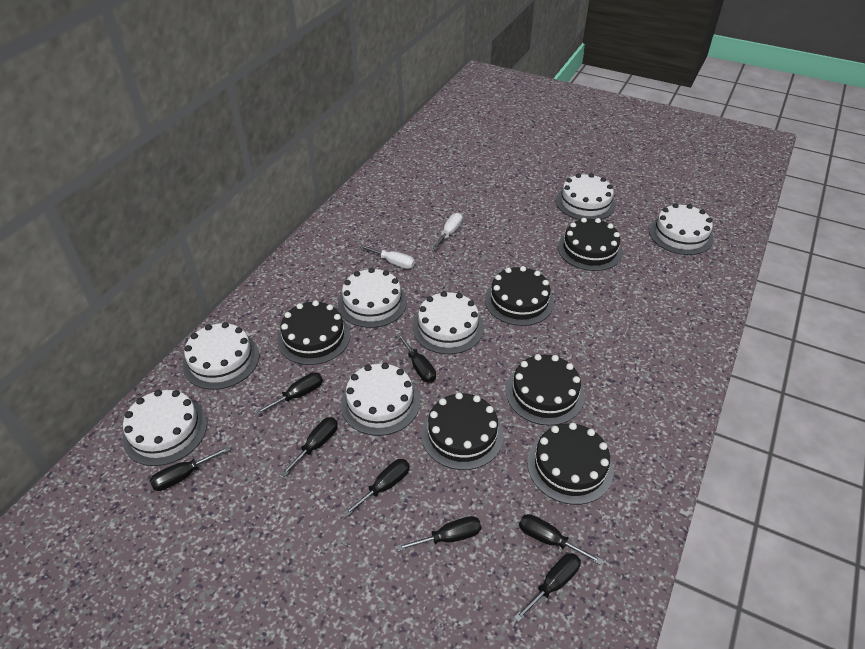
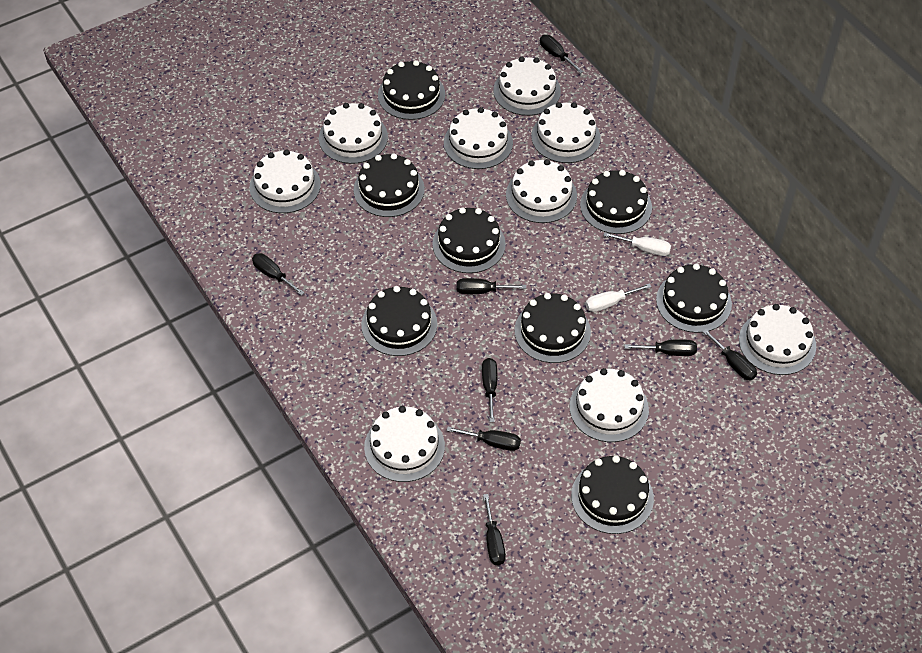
black cake: 6 -> 8
white cake: 7 -> 9

